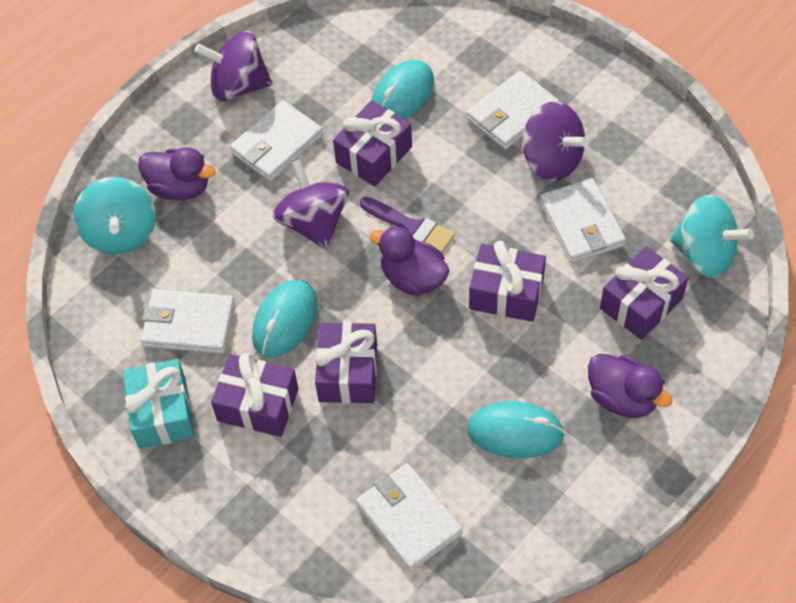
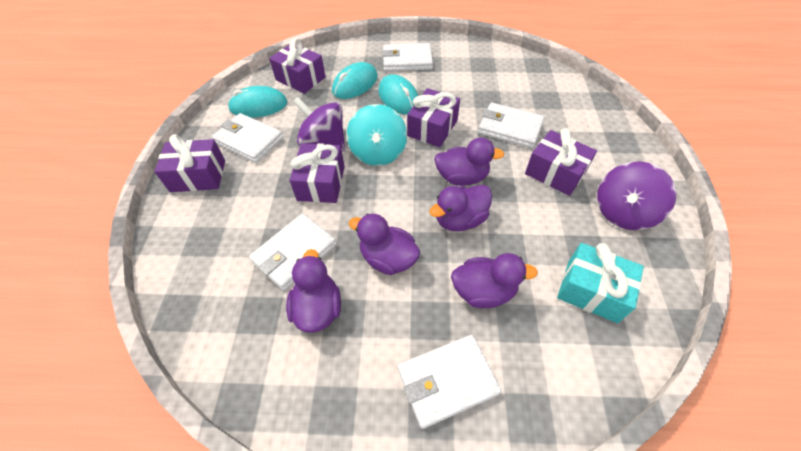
purple brush: 1 -> 0
purple duck: 3 -> 5
purple spinning top: 3 -> 2
turquoise spinning top: 2 -> 1

